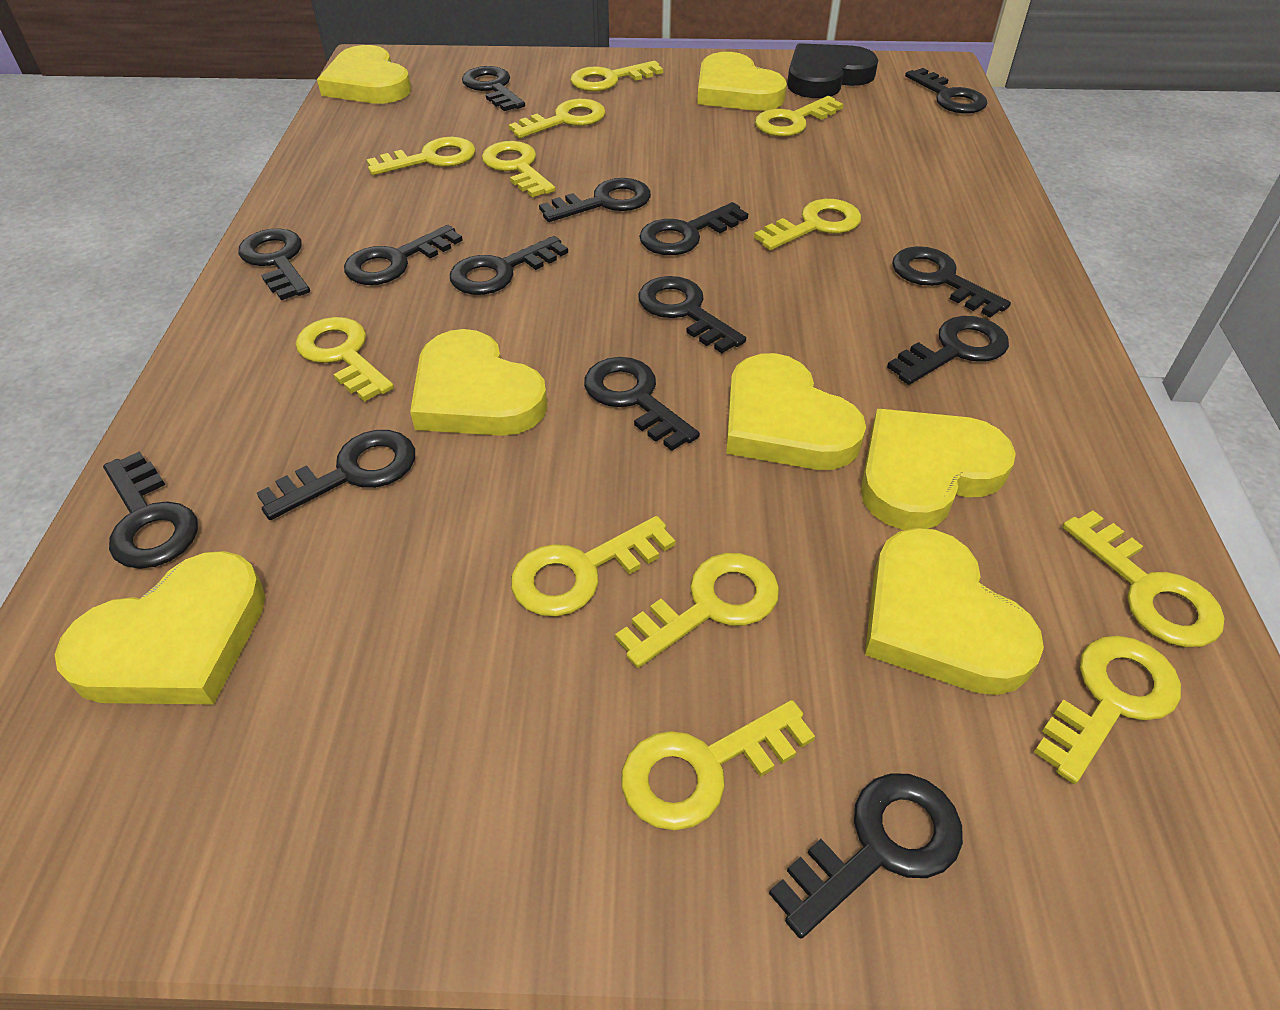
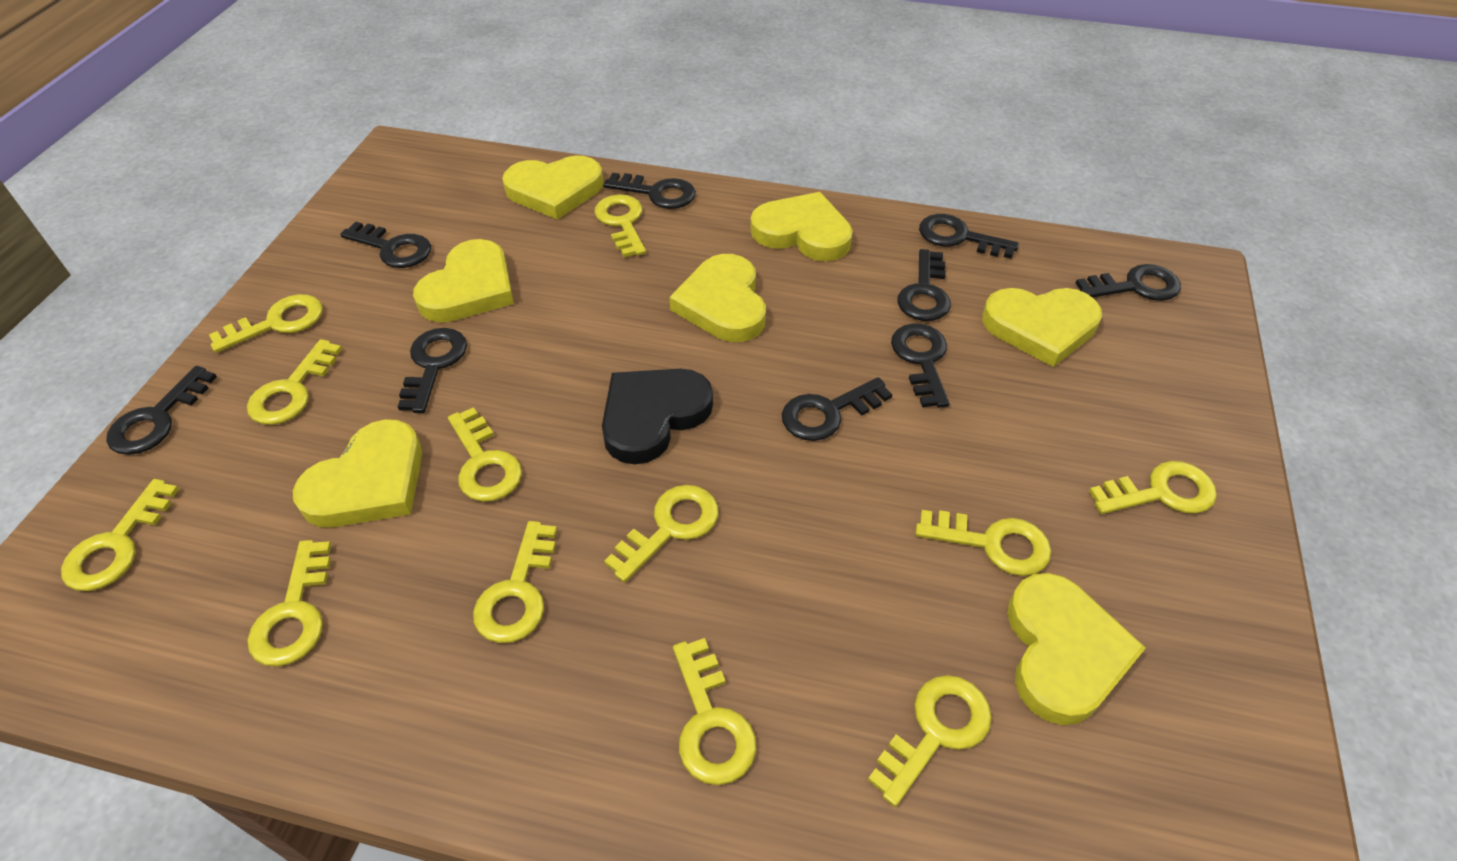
black key: 14 -> 9

